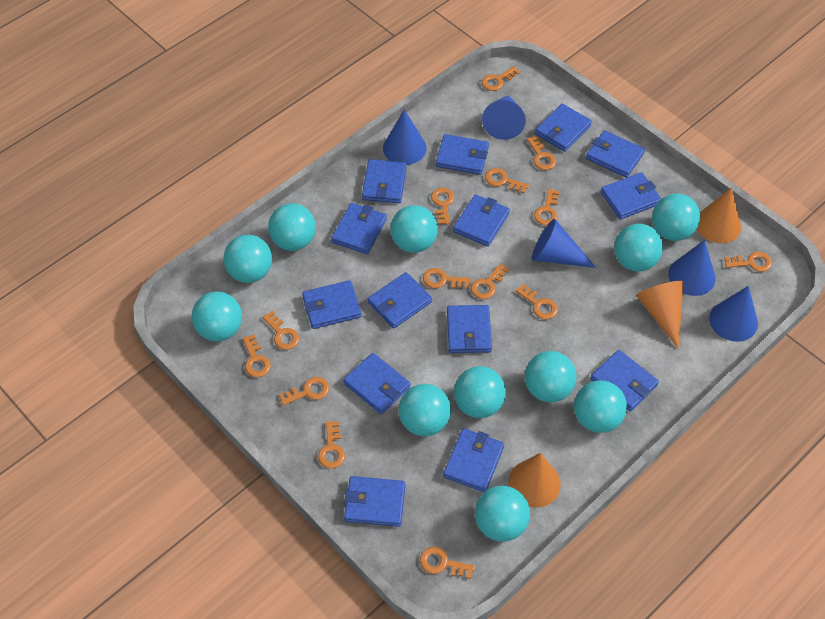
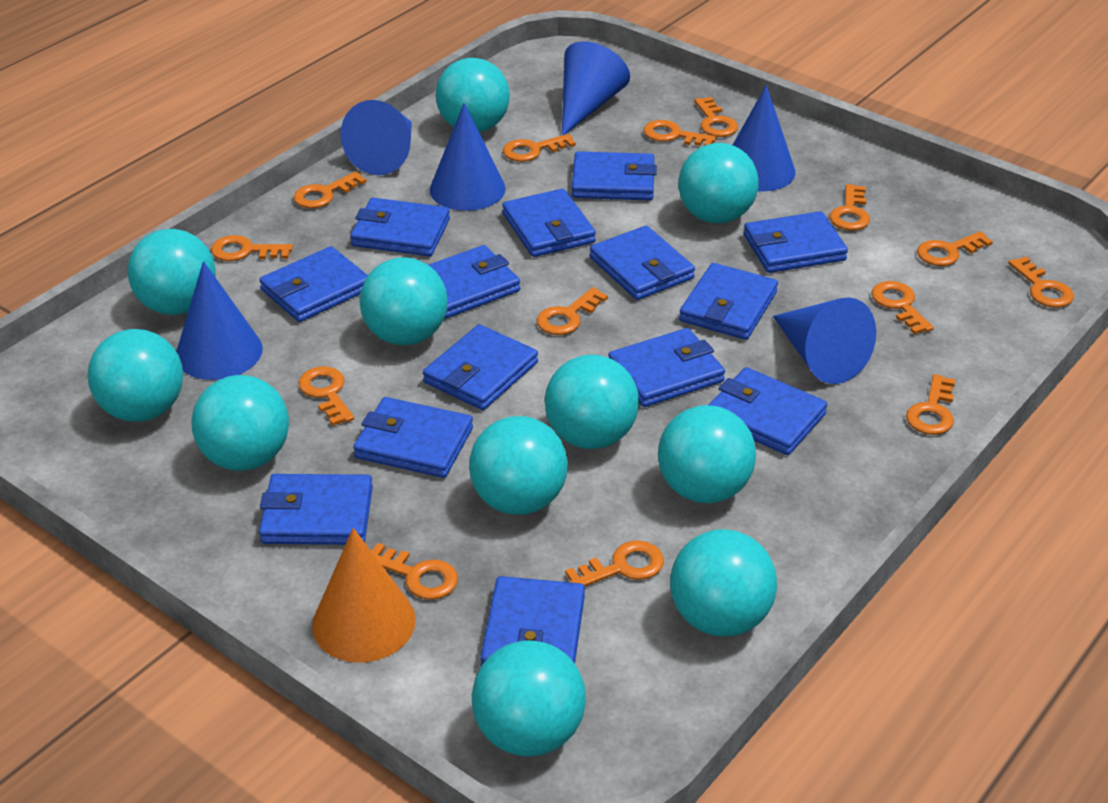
blue cone: 5 -> 6
orange cone: 3 -> 1

